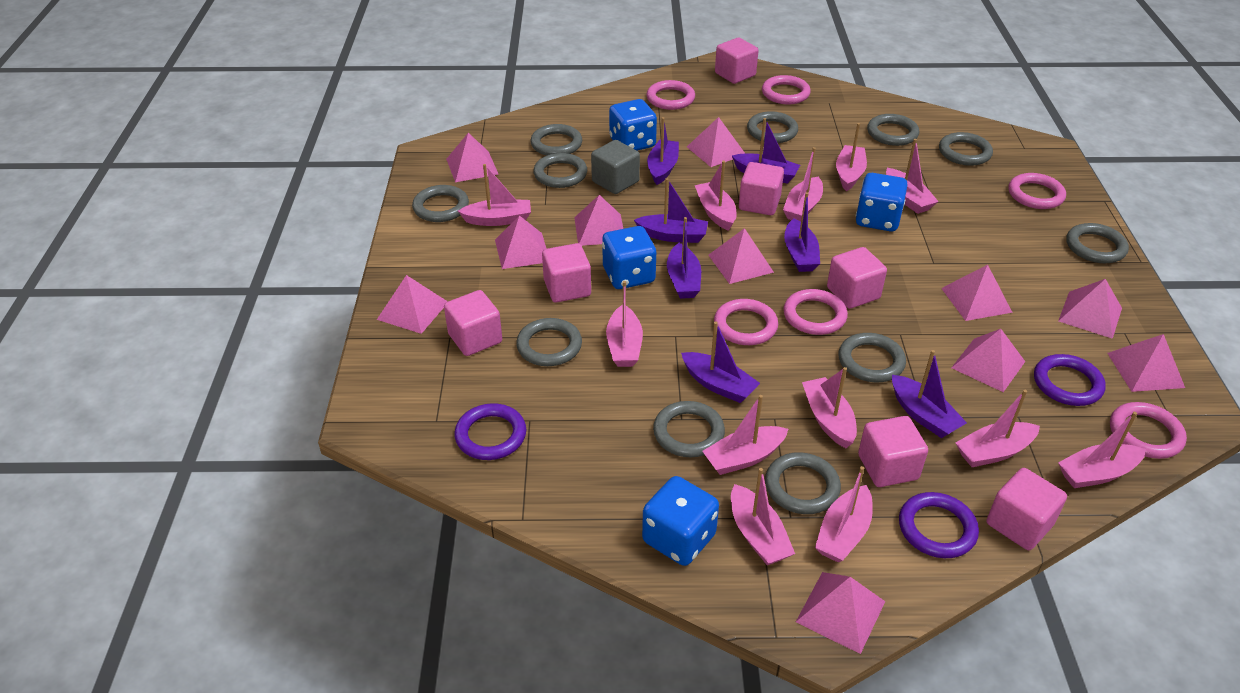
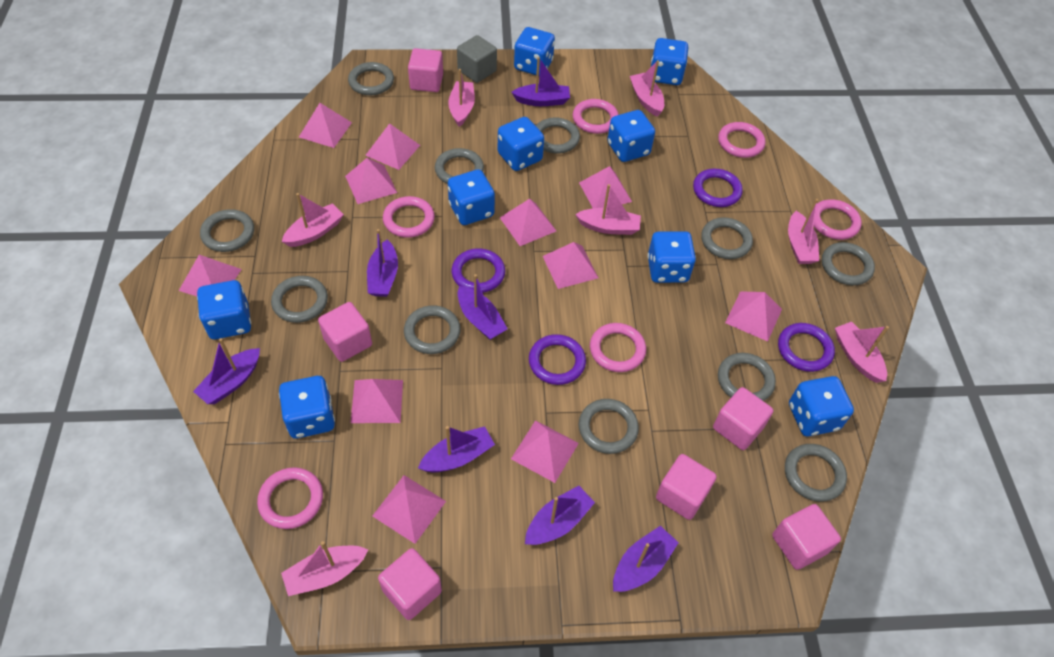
blue dice: 4 -> 9
pink boat: 12 -> 7
pink cube: 7 -> 6
purple ring: 3 -> 4

